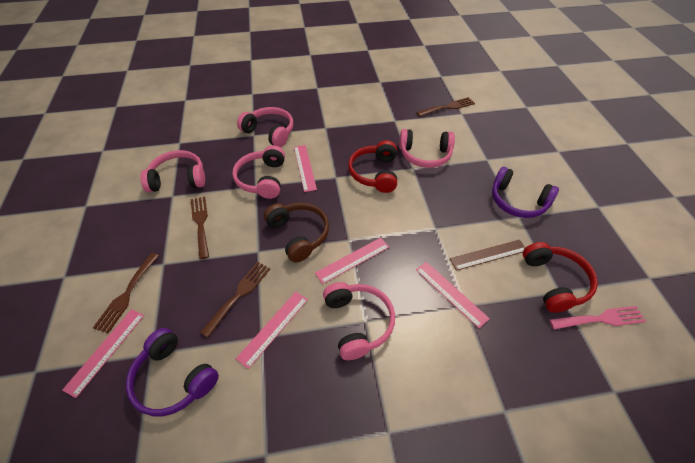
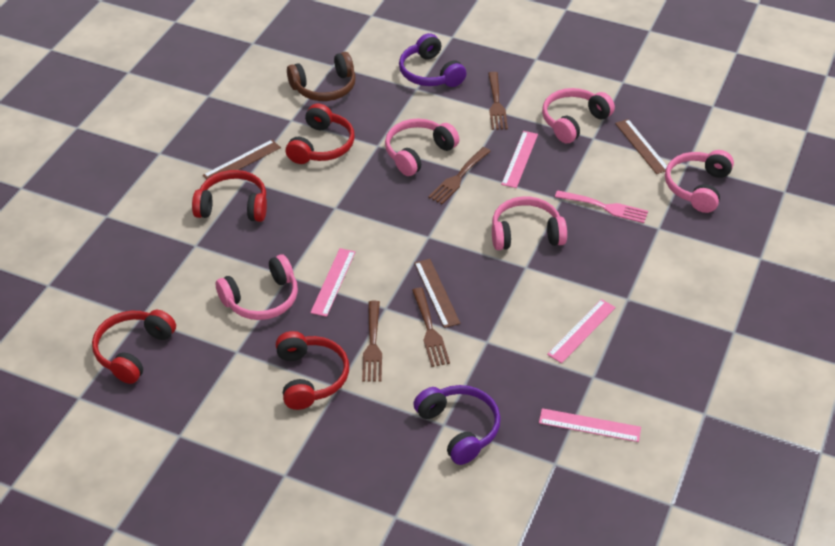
brown ruler: 1 -> 3
pink ruler: 5 -> 4
red headphones: 2 -> 4

